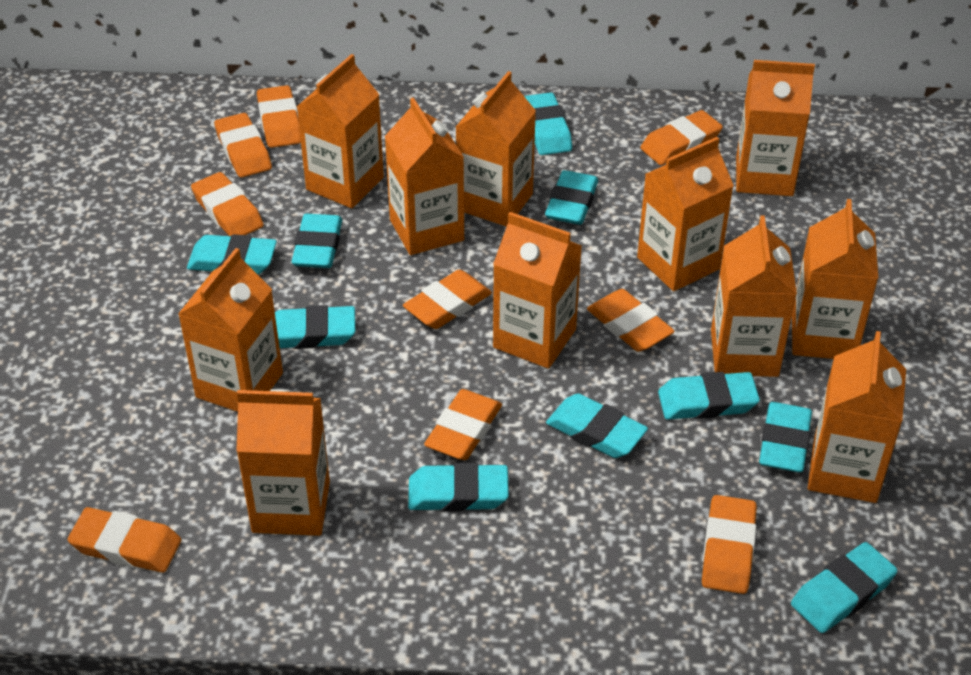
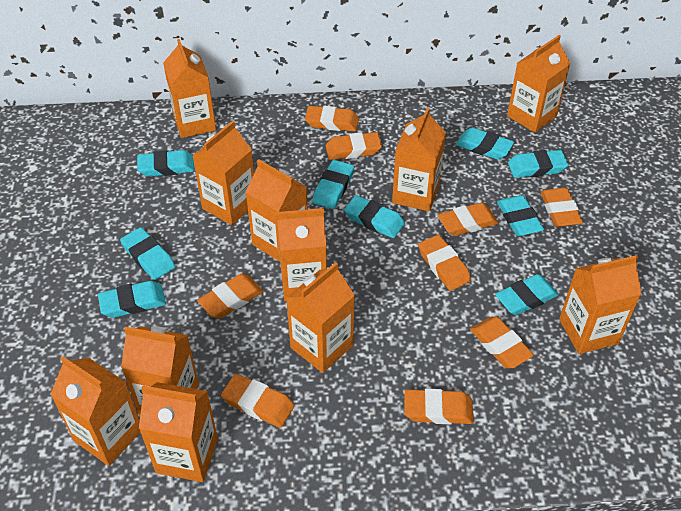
turquoise eraser: 10 -> 9

